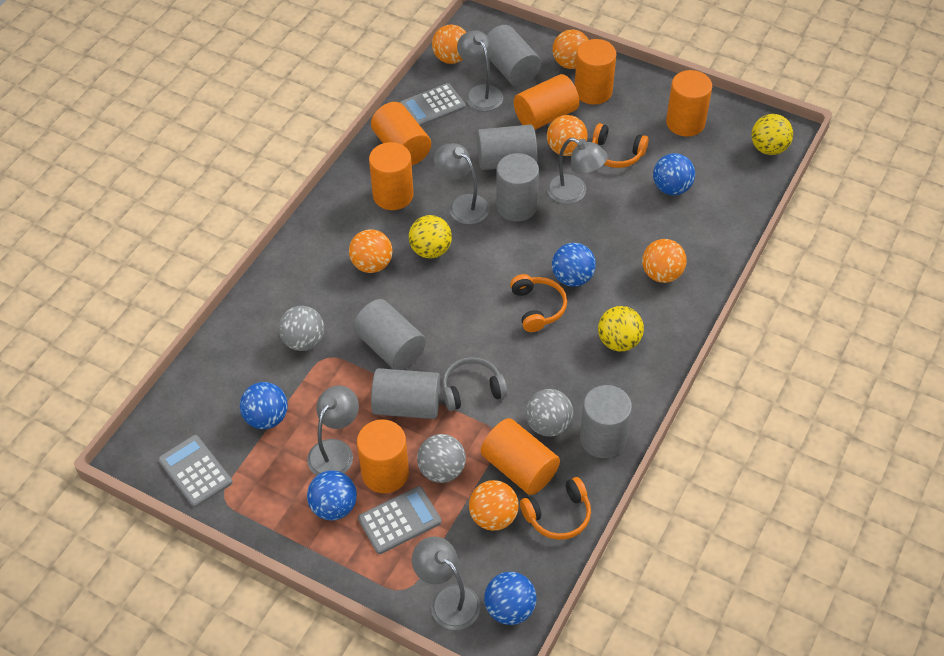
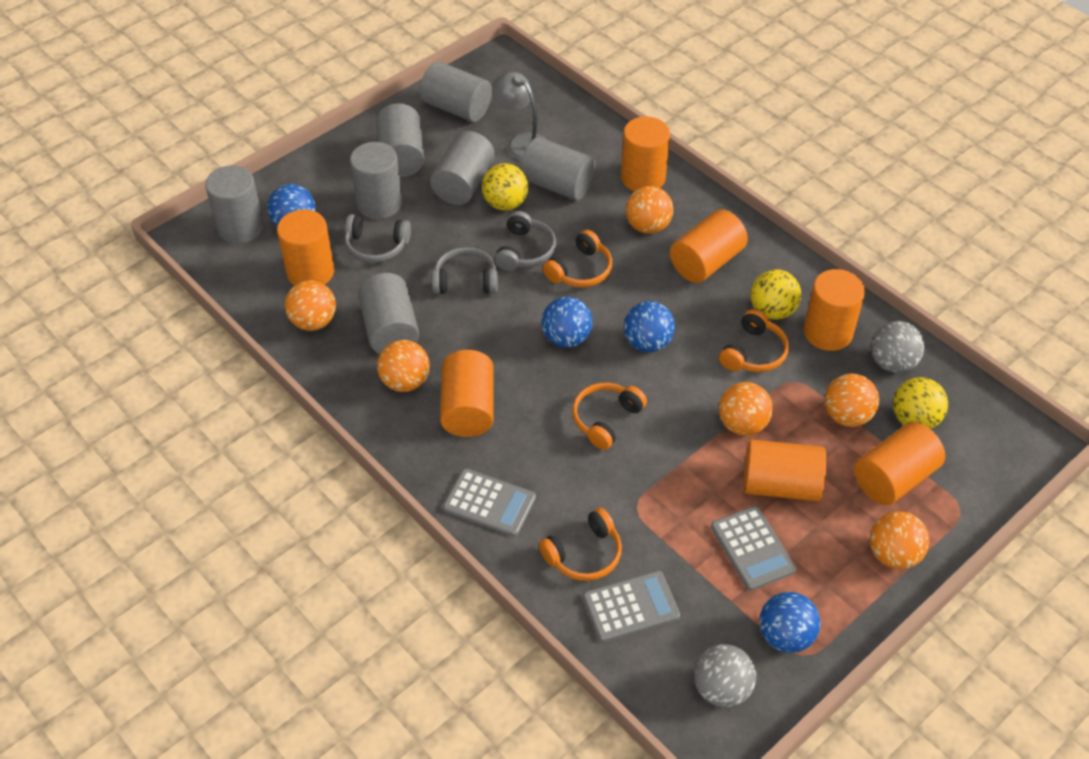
blue ball: 5 -> 4
grey ball: 3 -> 2
grey cylinder: 6 -> 7
grey headphones: 1 -> 3
grey lamp: 5 -> 1
orange headphones: 3 -> 4

